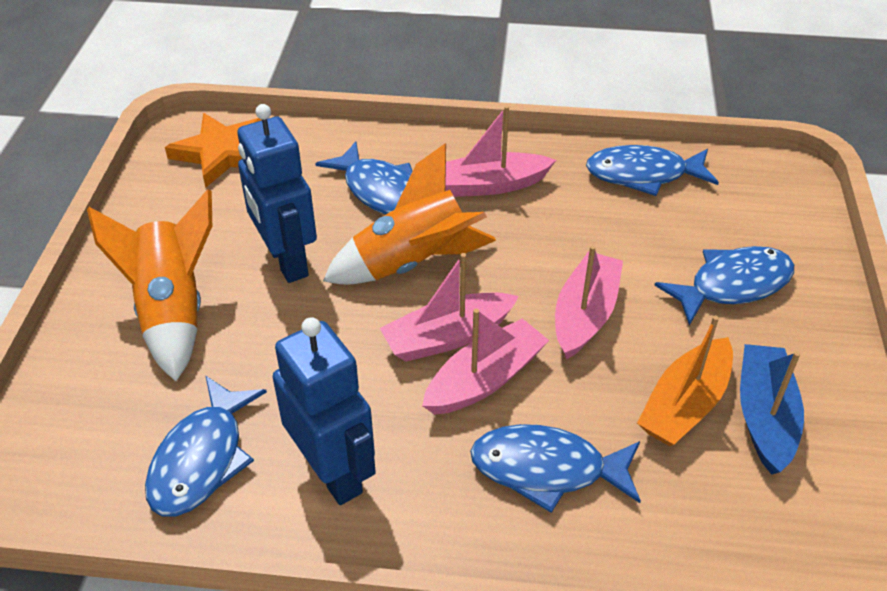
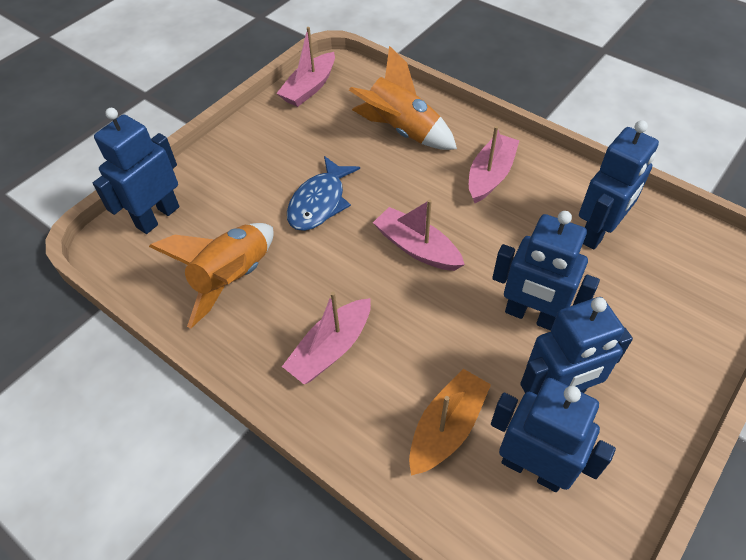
blue boat: 1 -> 0
blue fish: 5 -> 1
blue robot: 2 -> 5
orange star: 1 -> 0

